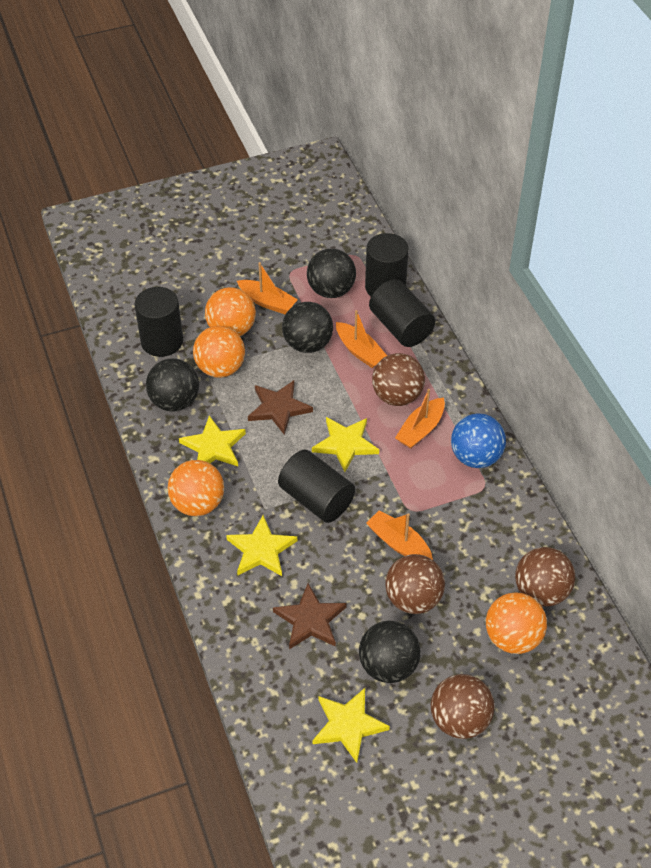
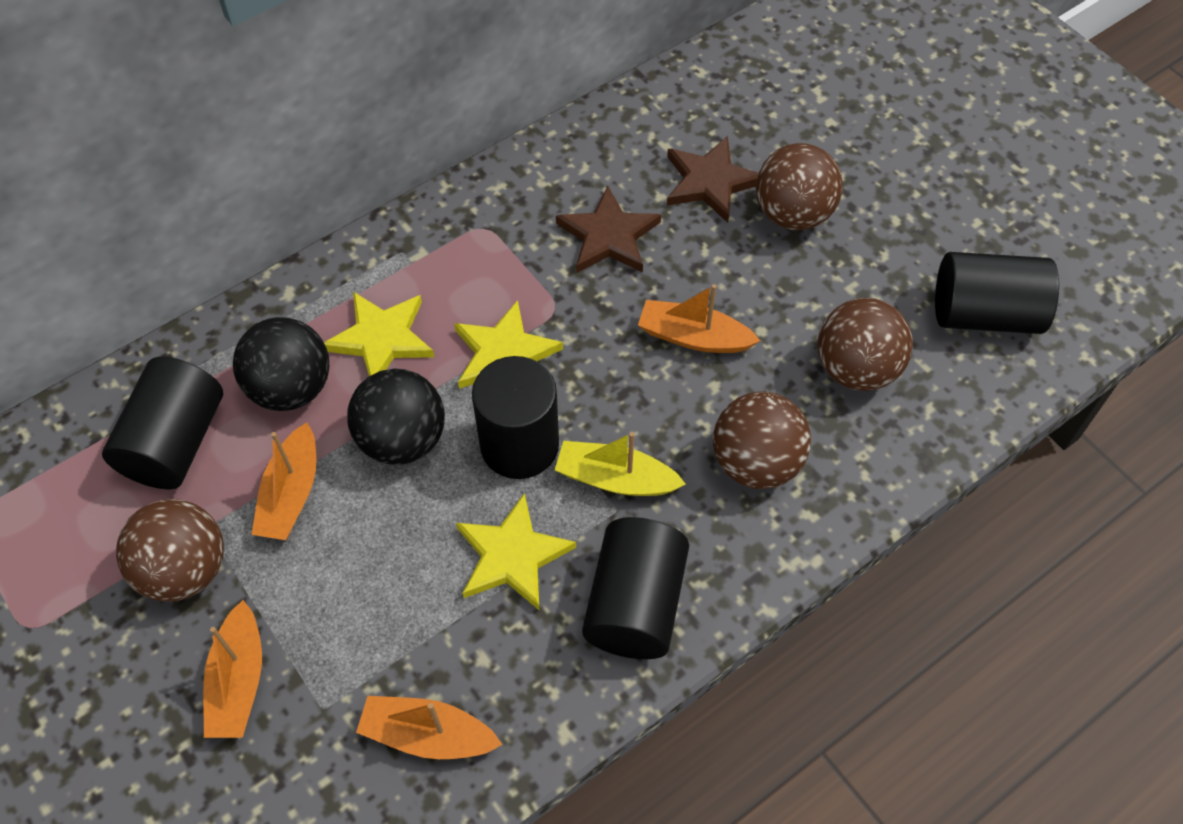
black ball: 4 -> 2
blue ball: 1 -> 0
orange ball: 4 -> 0
yellow boat: 0 -> 1
yellow star: 4 -> 3

